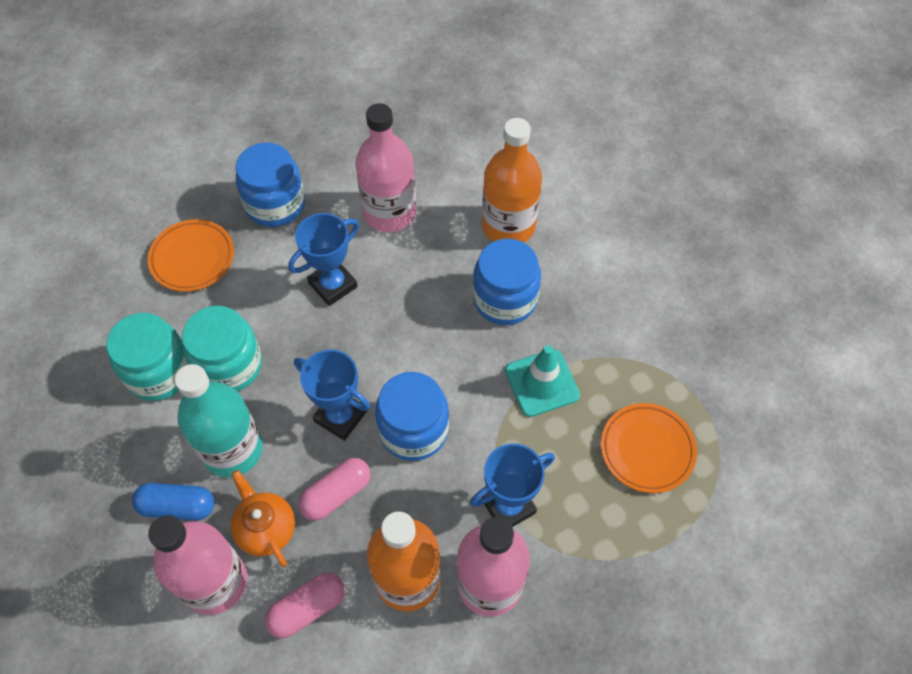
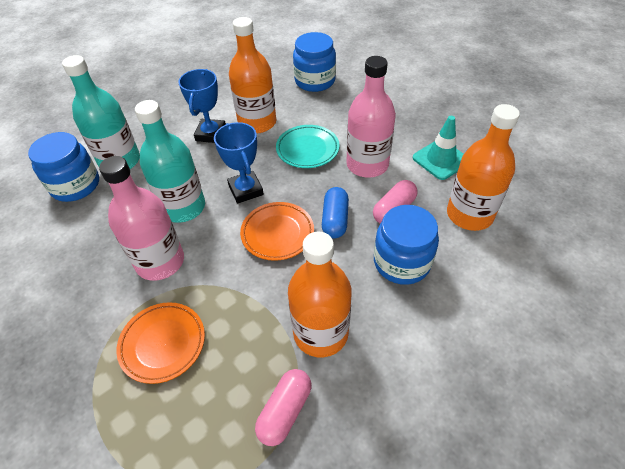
blue trophy: 3 -> 2
orange bottle: 2 -> 3
orange teapot: 1 -> 0
pink bottle: 3 -> 2
turquoise bottle: 1 -> 2
turquoise jar: 2 -> 0
turquoise plate: 0 -> 1

